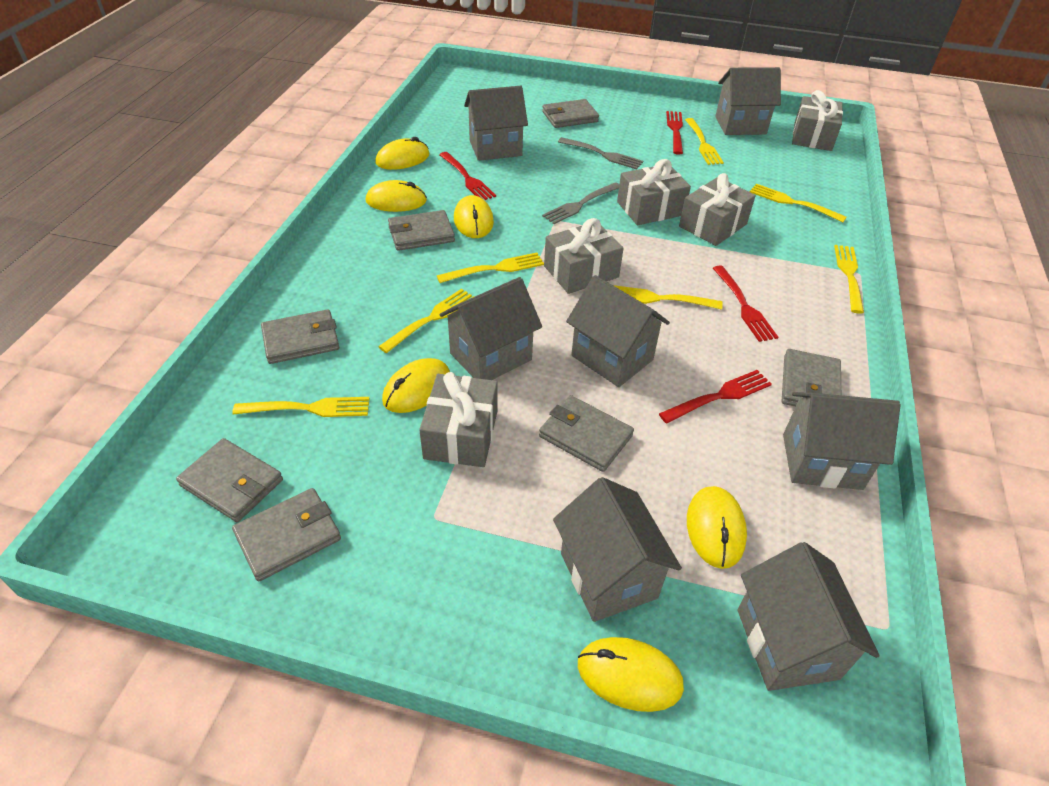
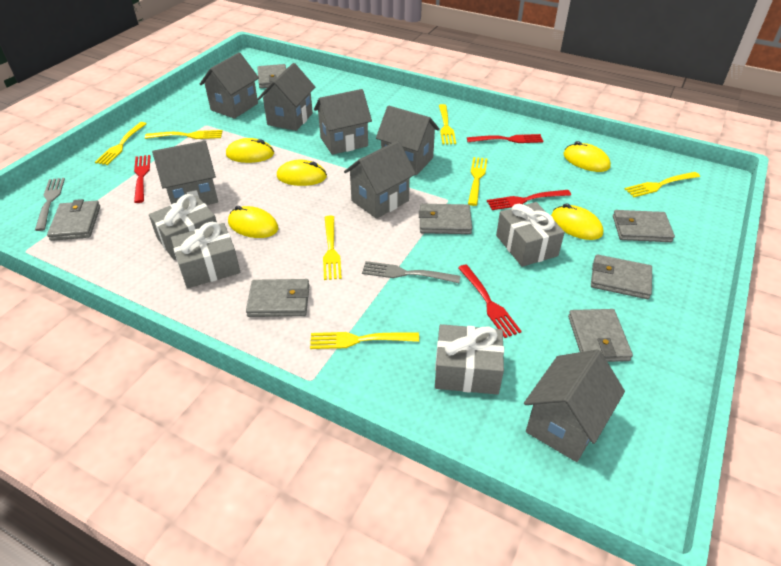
grey gift: 5 -> 4
yellow mouse: 6 -> 5

